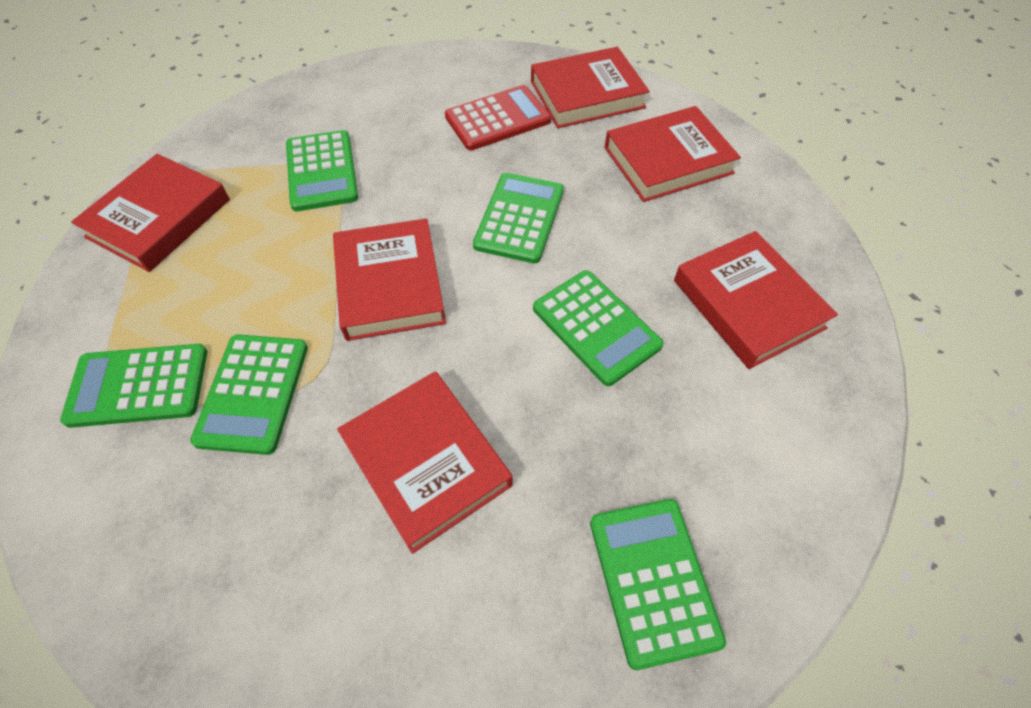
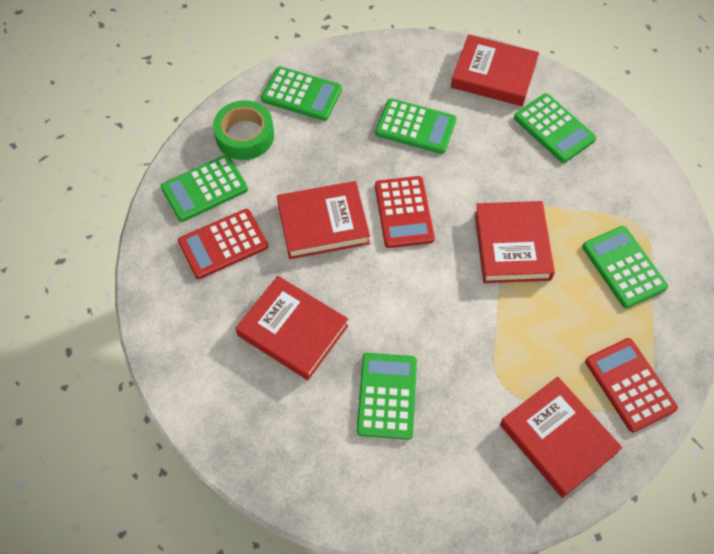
green tape: 0 -> 1
red book: 6 -> 5
red calculator: 1 -> 3

